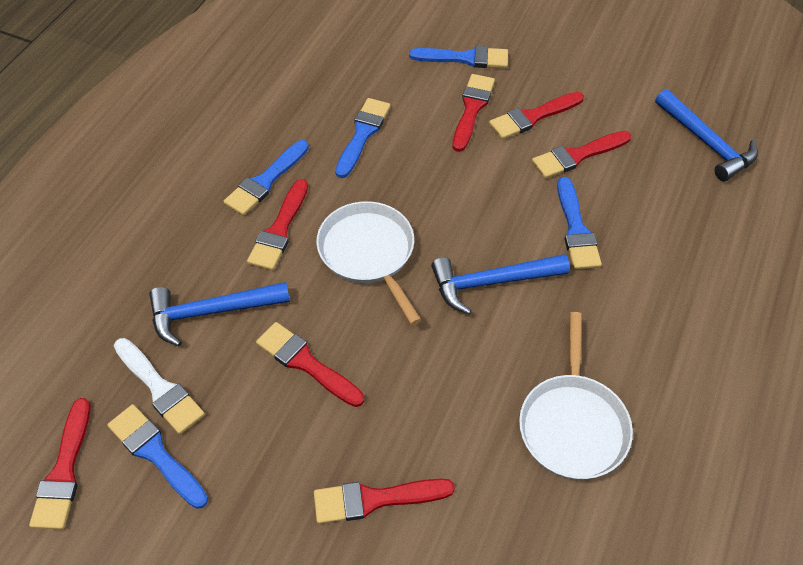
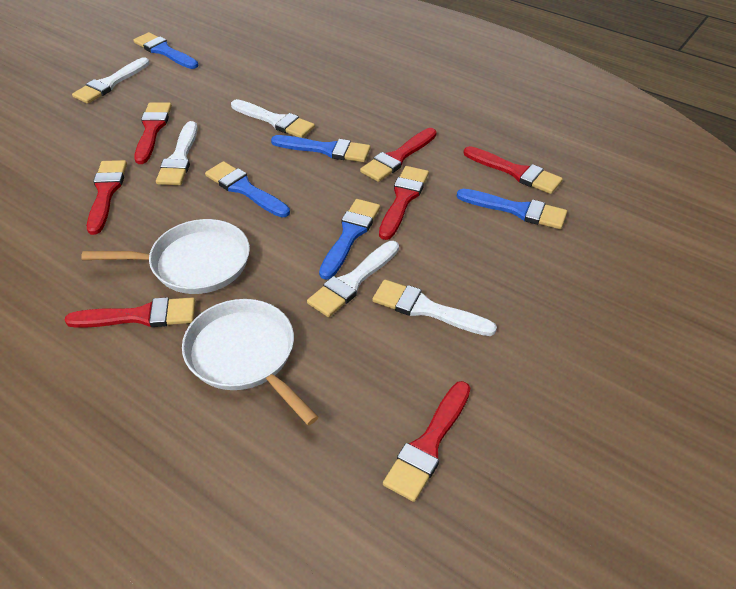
blue hammer: 3 -> 0
white brush: 1 -> 5

